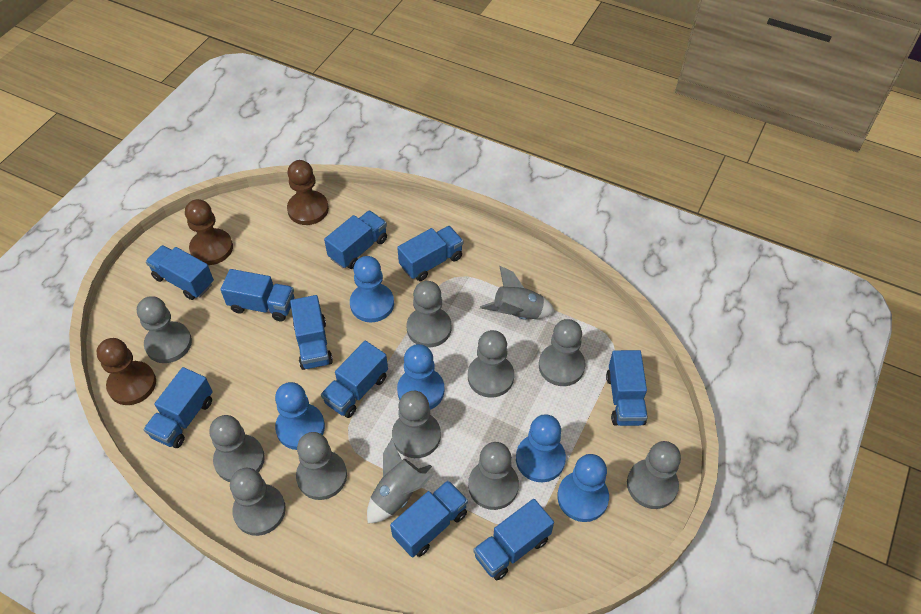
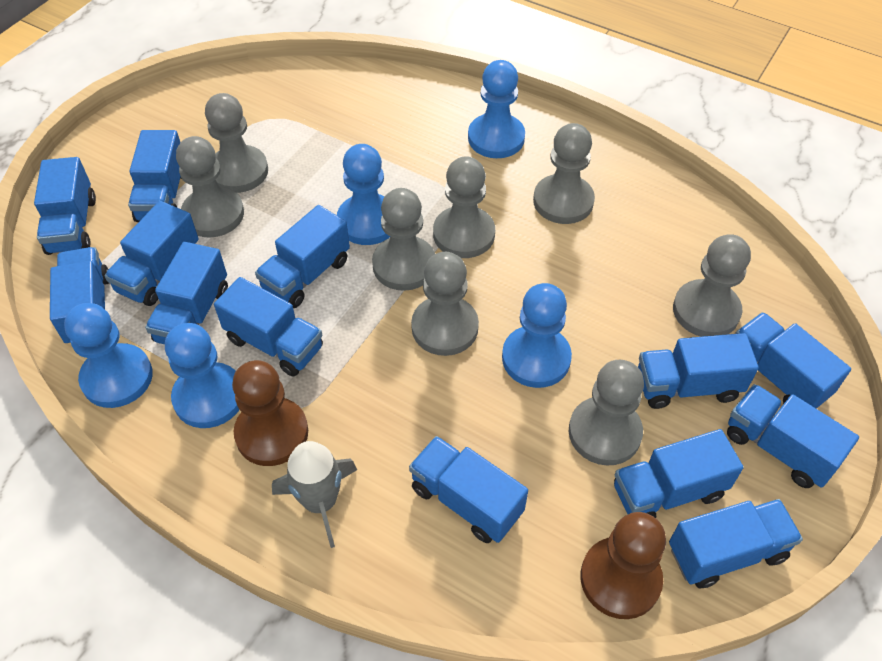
blue truck: 10 -> 13
brown pawn: 3 -> 2
grey pawn: 10 -> 8
grey rocket: 2 -> 1

